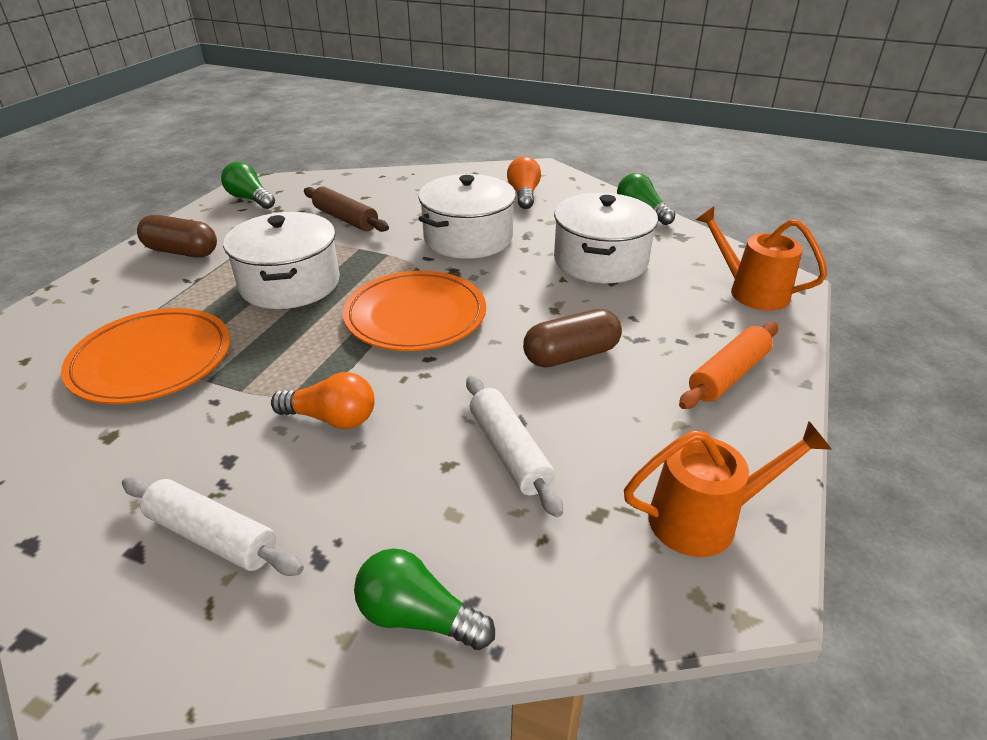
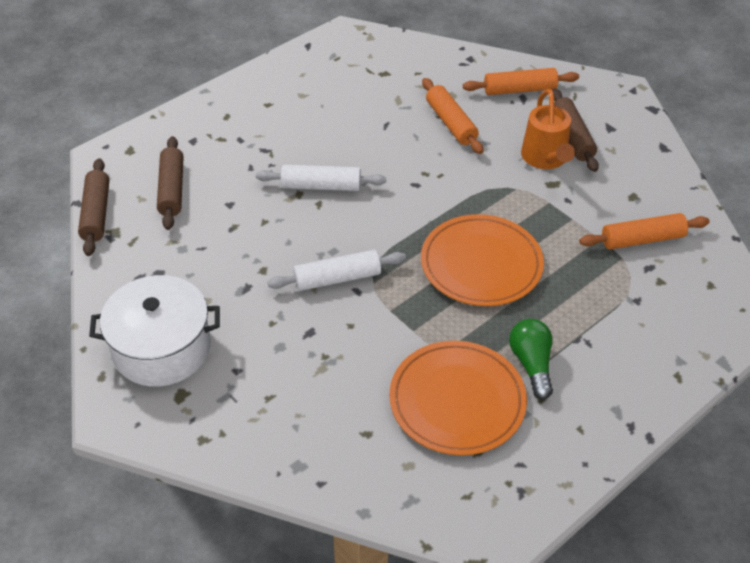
brown capsule: 2 -> 0
brown rolling pin: 1 -> 3
green light bulb: 3 -> 1
orange light bulb: 2 -> 0
orange rolling pin: 1 -> 3
orange watering can: 2 -> 1
white pot: 3 -> 1

